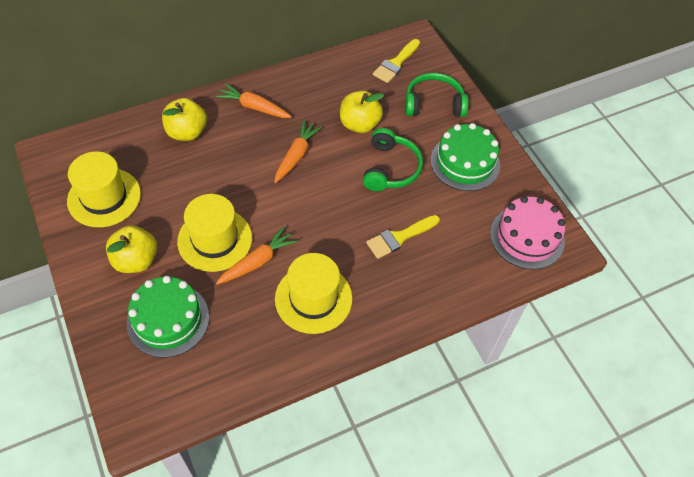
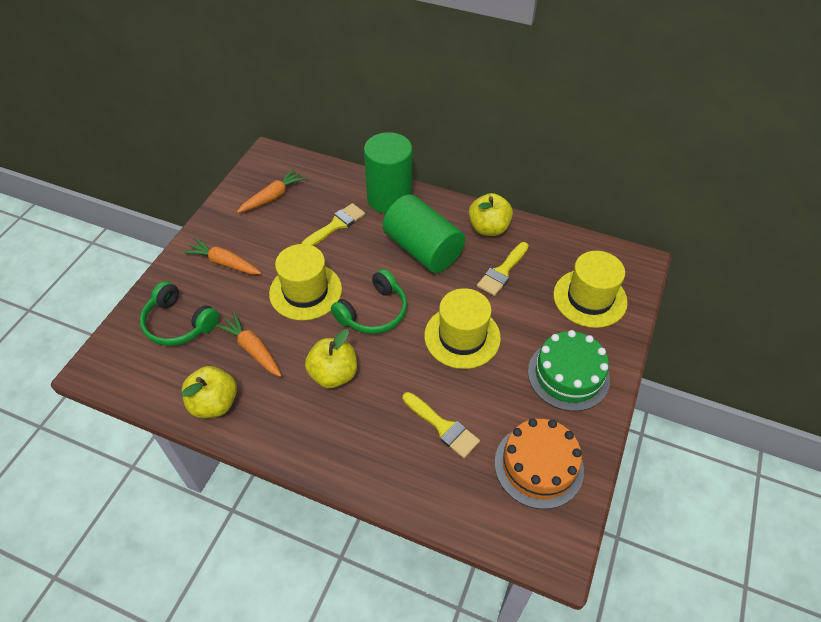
green cake: 2 -> 1
green cylinder: 0 -> 2
orange cake: 0 -> 1
pink cake: 1 -> 0
yellow brush: 2 -> 3

